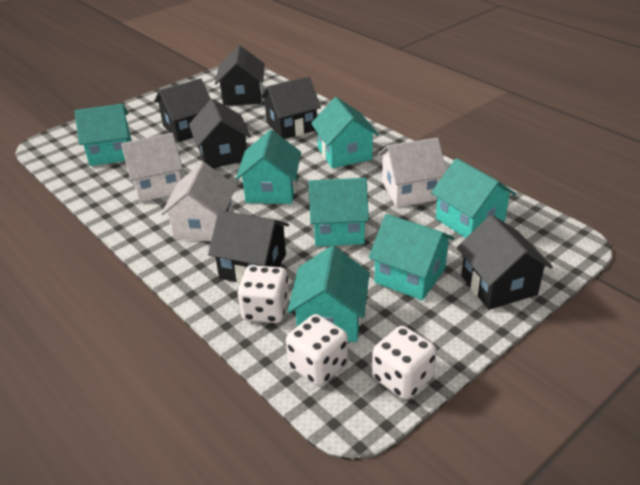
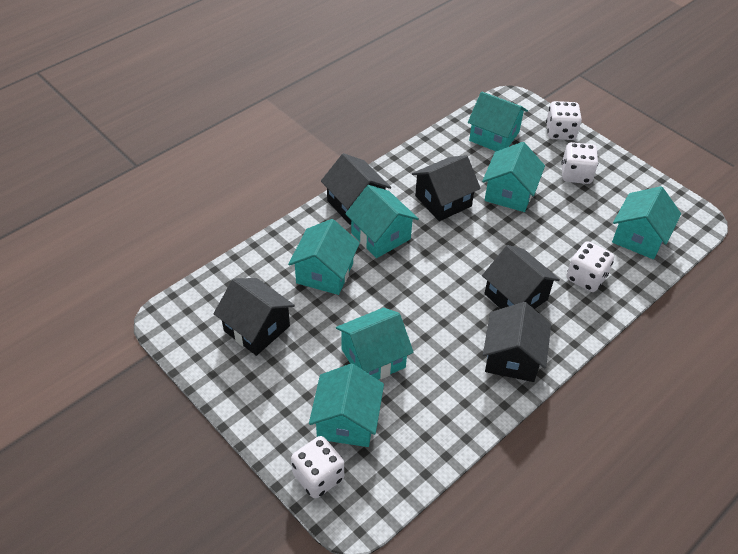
black house: 6 -> 5
white dice: 3 -> 4
white house: 3 -> 0

